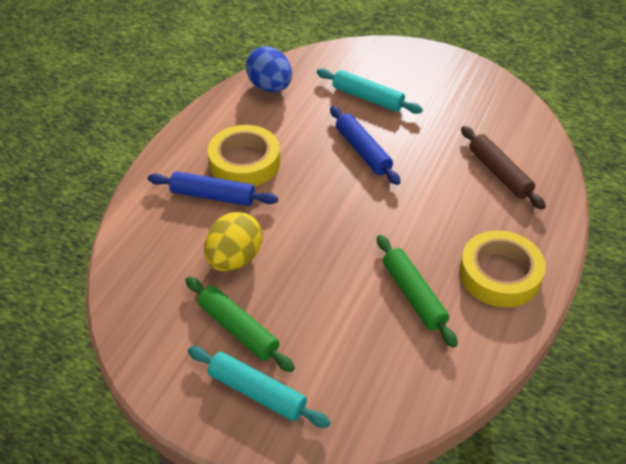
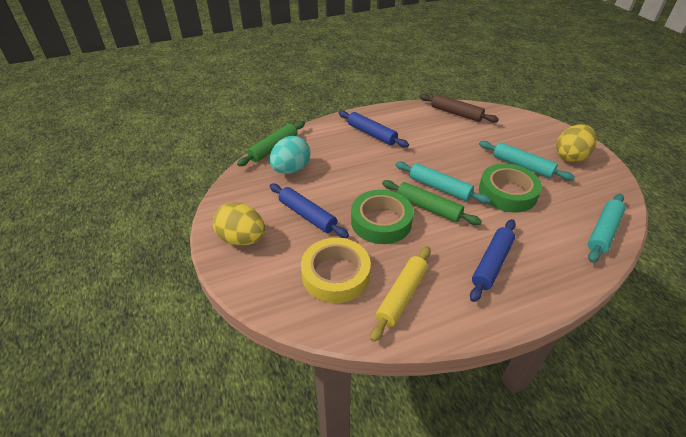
blue egg: 1 -> 0
blue rolling pin: 2 -> 3
green tape: 0 -> 2
turquoise egg: 0 -> 1
turquoise rolling pin: 2 -> 3
yellow egg: 1 -> 2
yellow rolling pin: 0 -> 1
yellow tape: 2 -> 1

